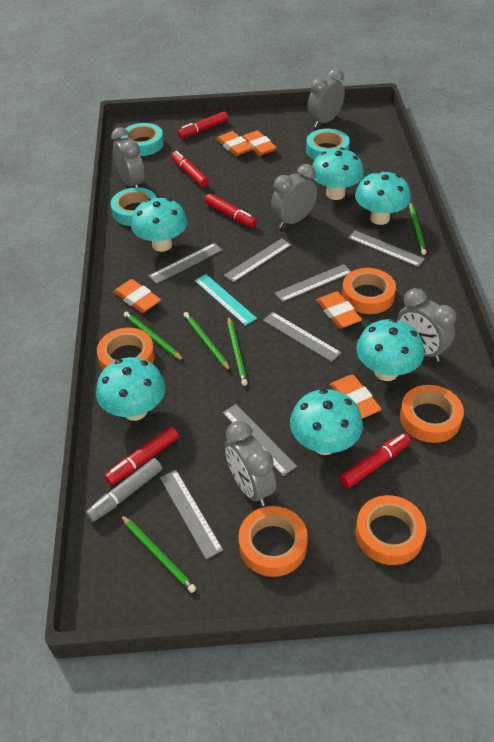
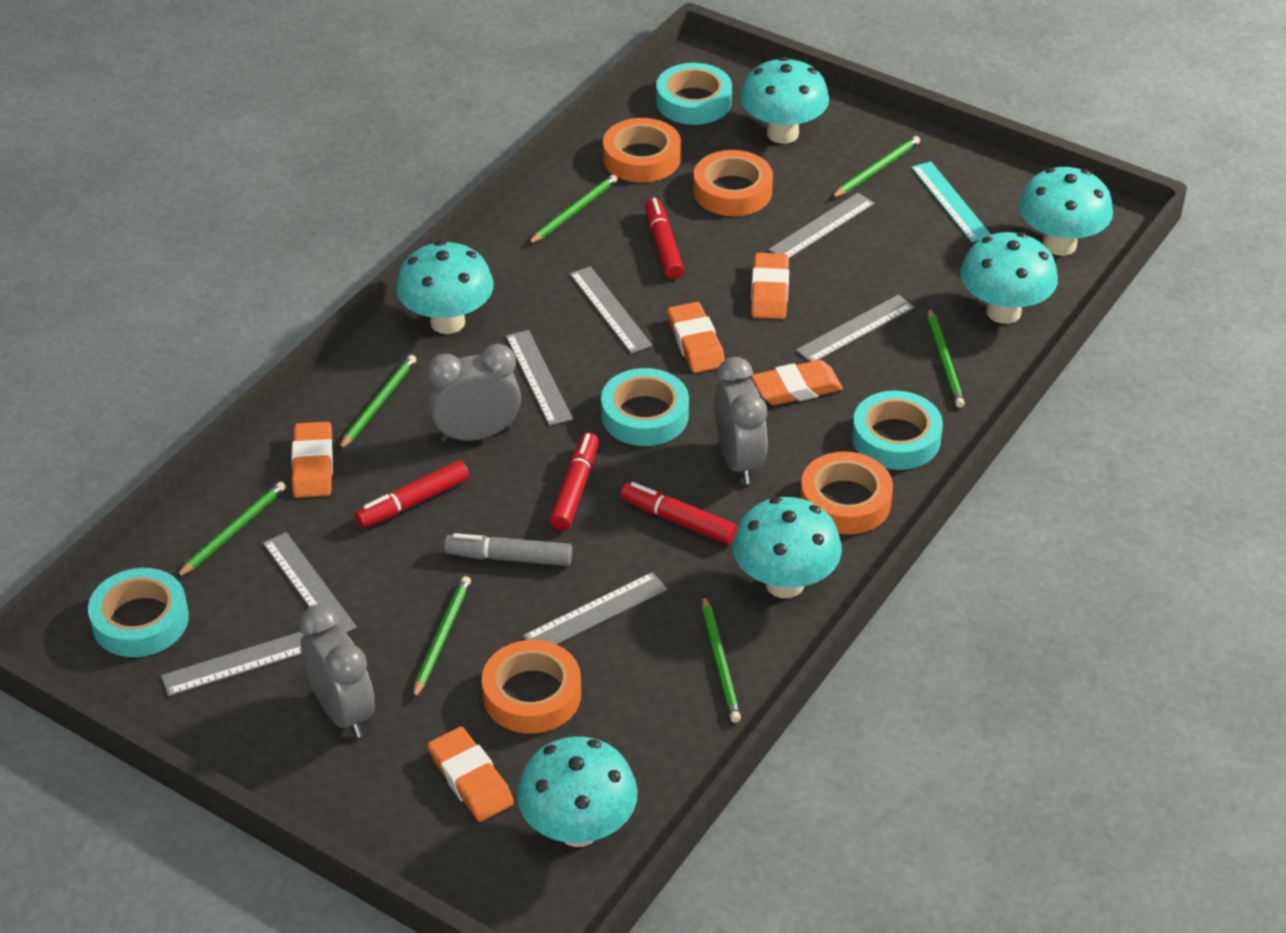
green pencil: 5 -> 7
grey clock: 5 -> 3
orange tape: 5 -> 4
red marker: 5 -> 4
turquoise tape: 3 -> 4

